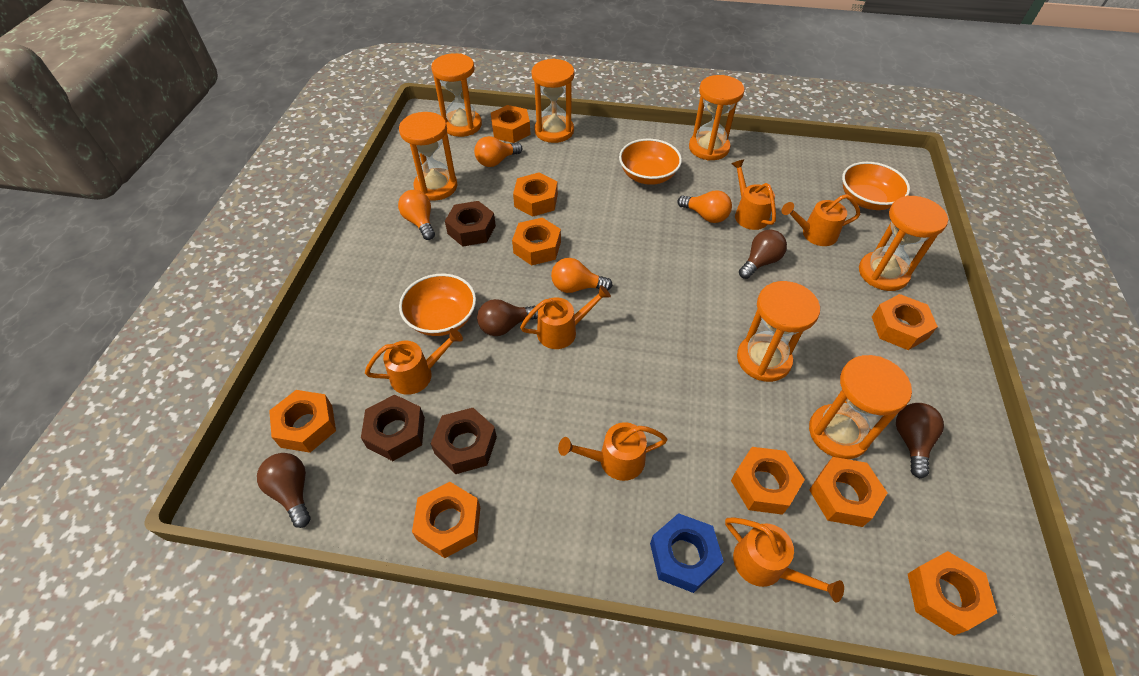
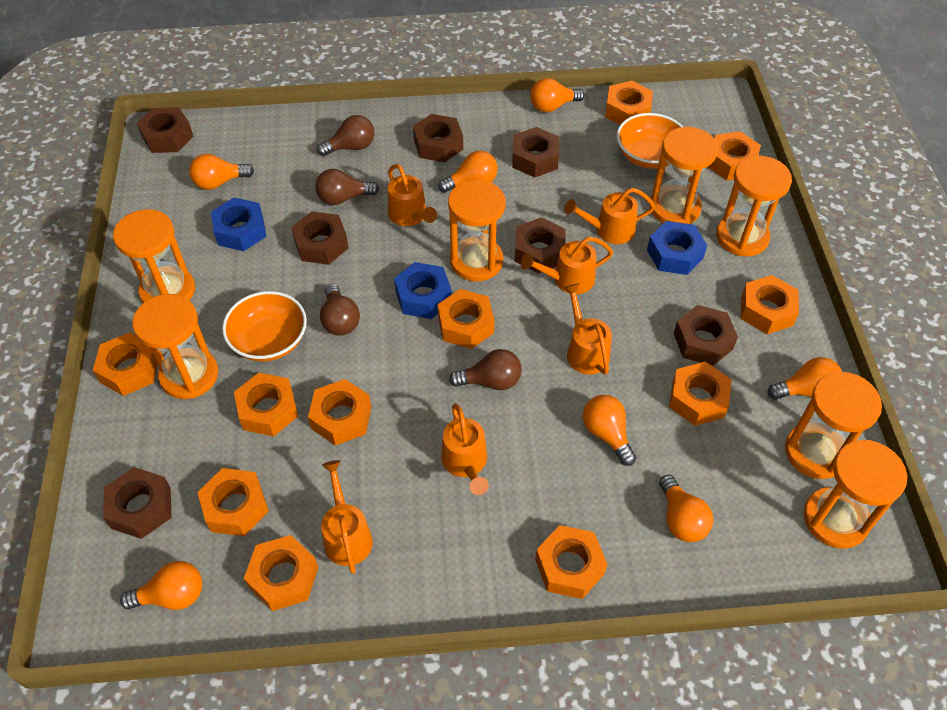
blue nut: 1 -> 3
brown nut: 3 -> 7
orange bowl: 3 -> 2
orange light bulb: 4 -> 7
orange nut: 9 -> 11

